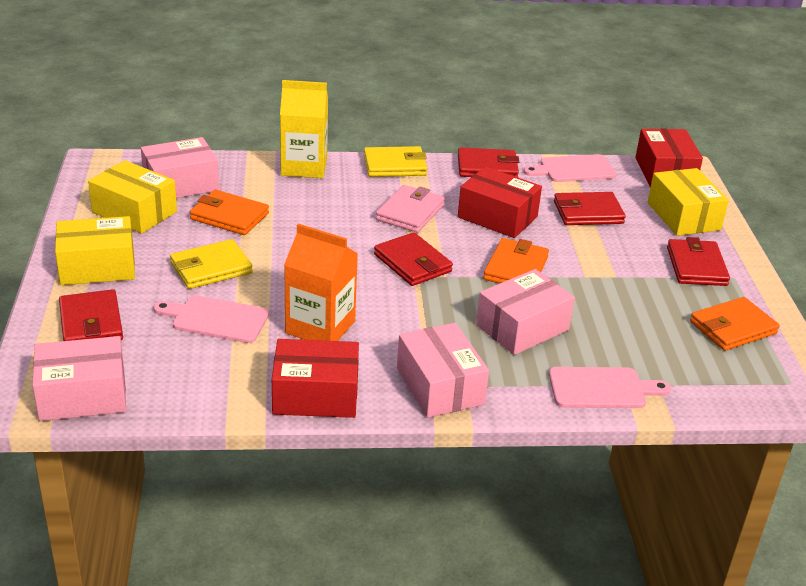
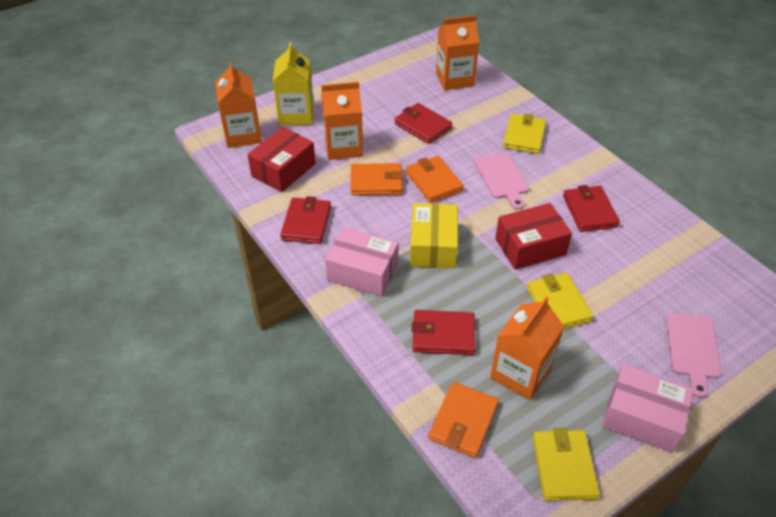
orange carton: 1 -> 4
pink box: 4 -> 2
pink cutting board: 3 -> 2
pink wallet: 1 -> 0
red box: 3 -> 2
red wallet: 5 -> 4
yellow box: 3 -> 1
yellow wallet: 2 -> 3

